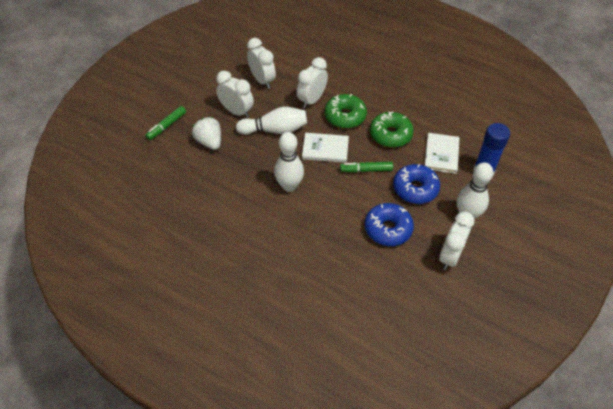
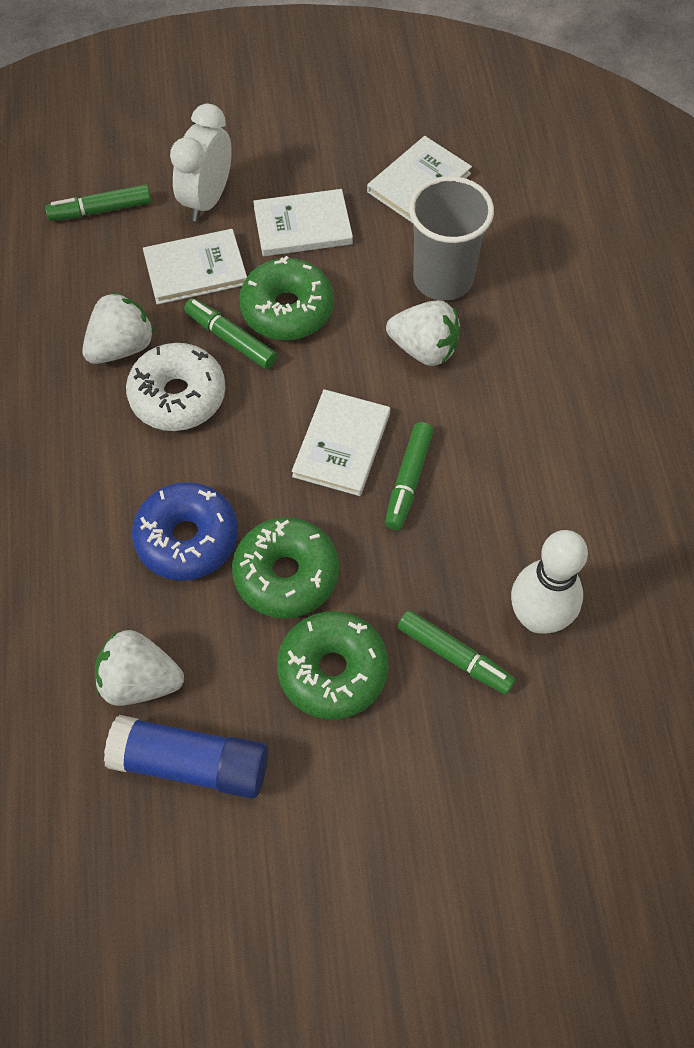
blue donut: 2 -> 1
green donut: 2 -> 3
green marker: 2 -> 4
grey cup: 0 -> 1
white book: 2 -> 4
white bowling pin: 3 -> 1
white clock: 4 -> 1
white donut: 0 -> 1
white strawberry: 1 -> 3

